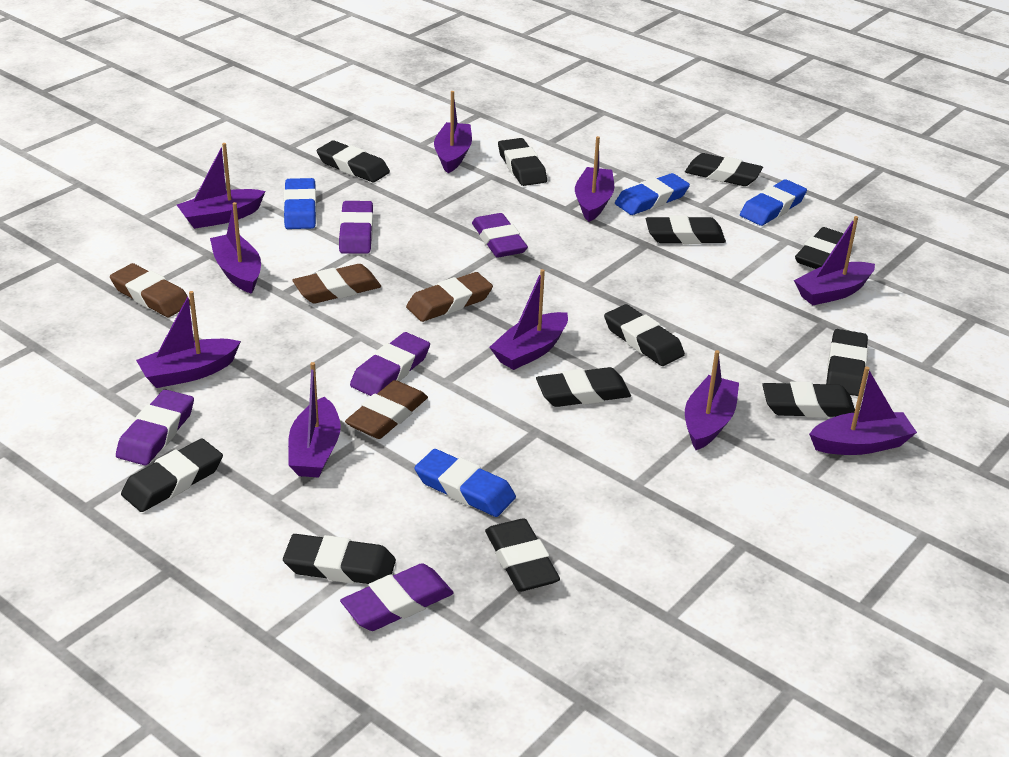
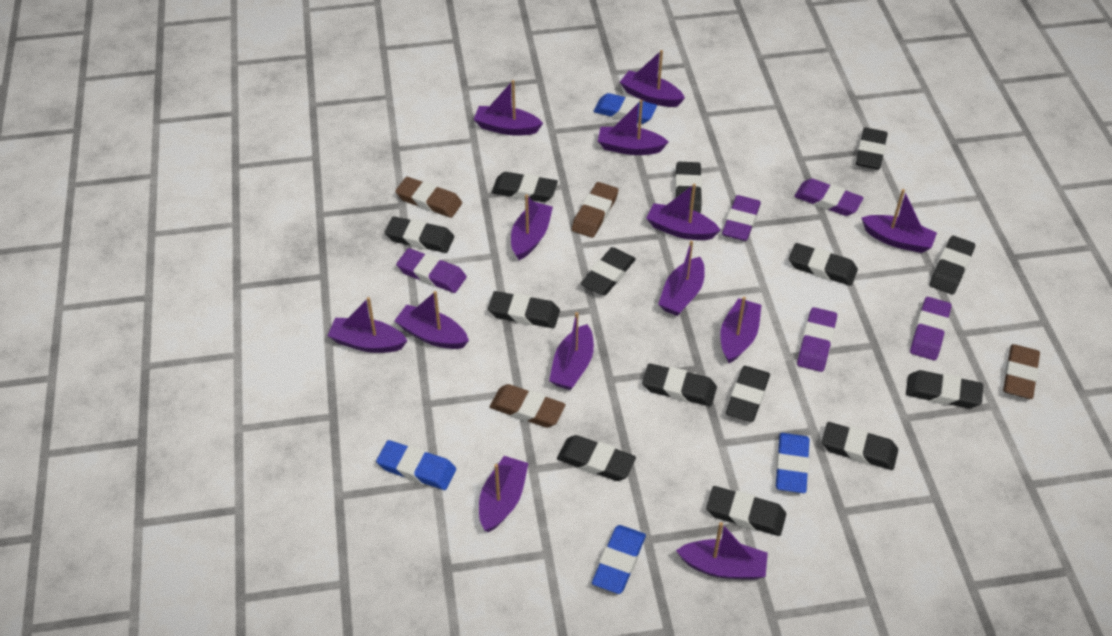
black eraser: 12 -> 14
purple boat: 10 -> 13

